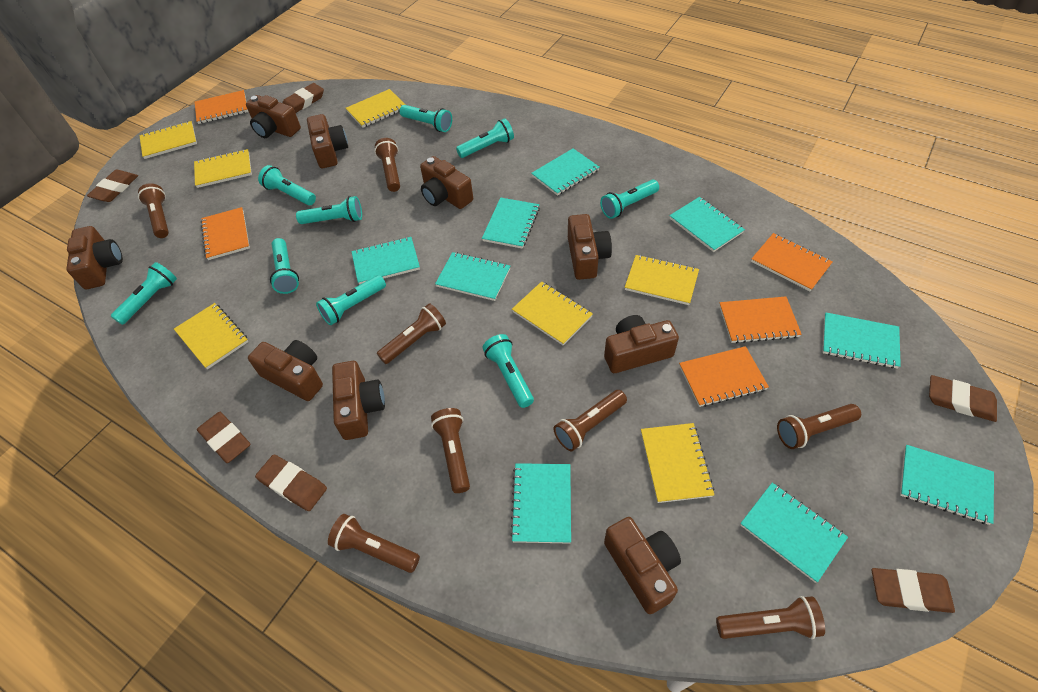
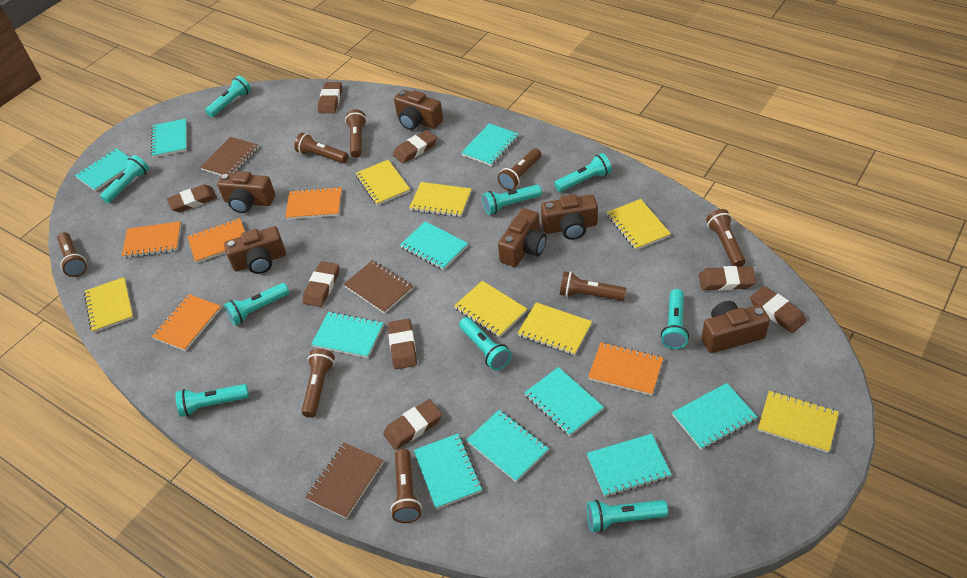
brown camera: 9 -> 6
brown eraser: 6 -> 8
brown notebook: 0 -> 3
turquoise notebook: 9 -> 10

